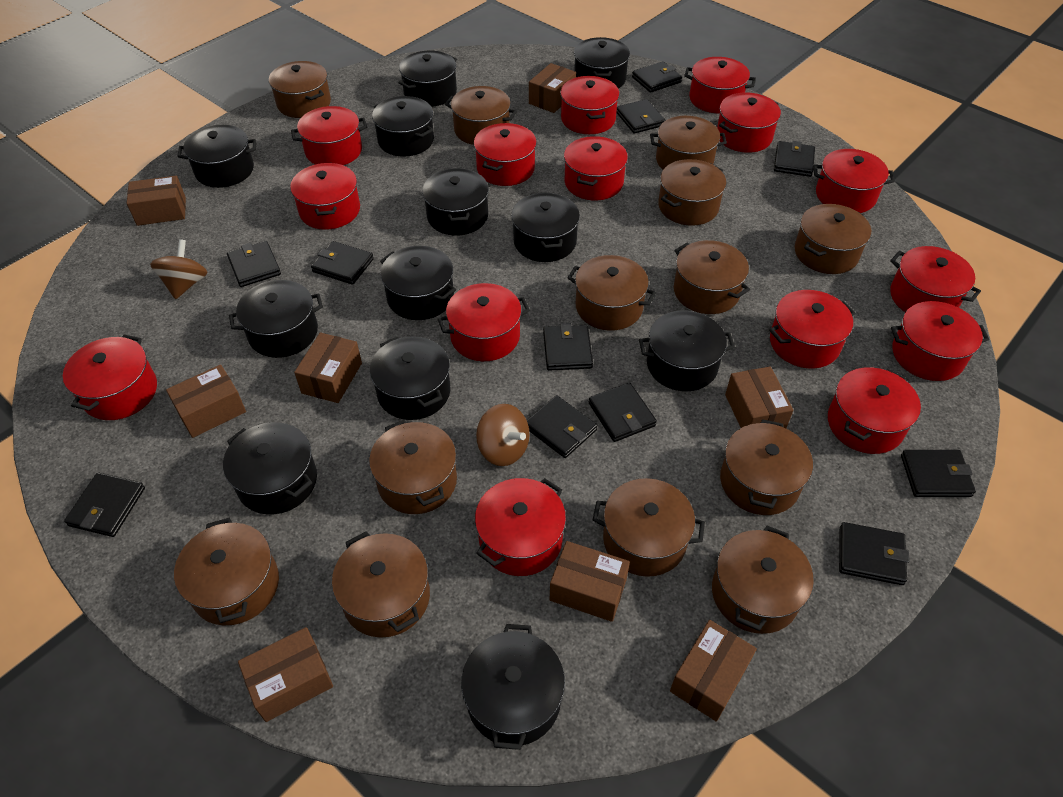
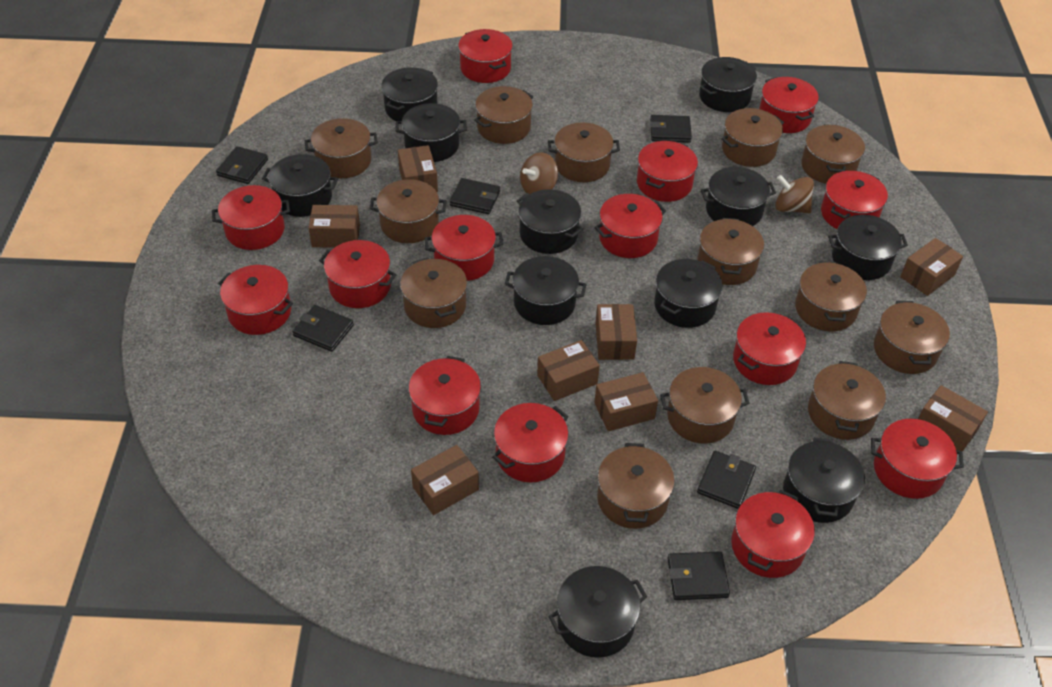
black pot: 12 -> 11
black wallet: 11 -> 6
red pot: 15 -> 14

